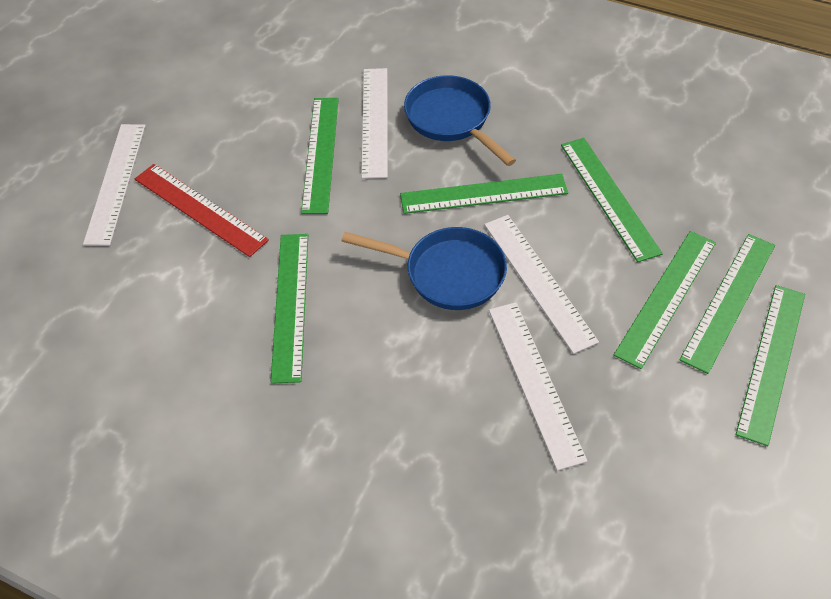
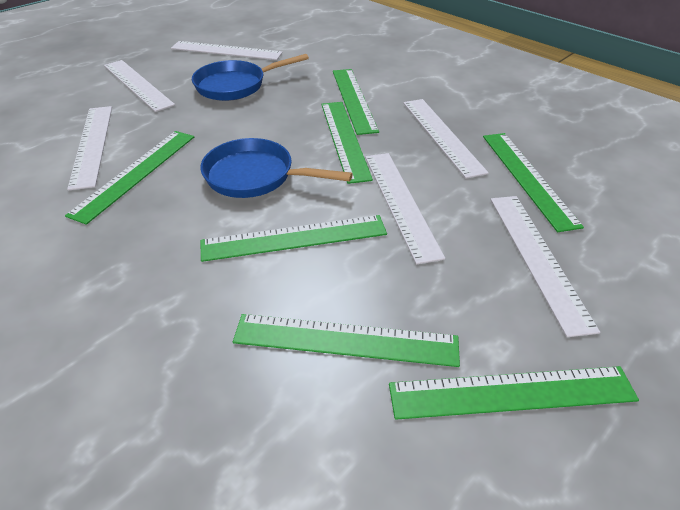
red ruler: 1 -> 0
white ruler: 4 -> 6

